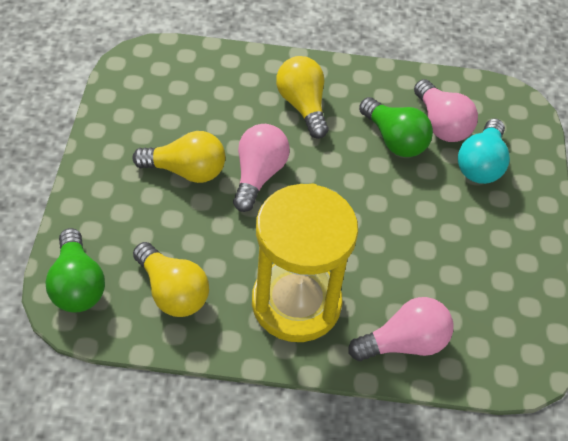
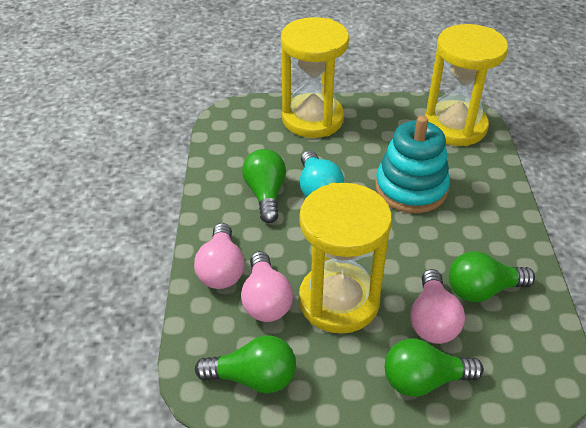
green light bulb: 2 -> 4
turquoise stacking toy: 0 -> 1
yellow hourglass: 1 -> 3
yellow light bulb: 3 -> 0

